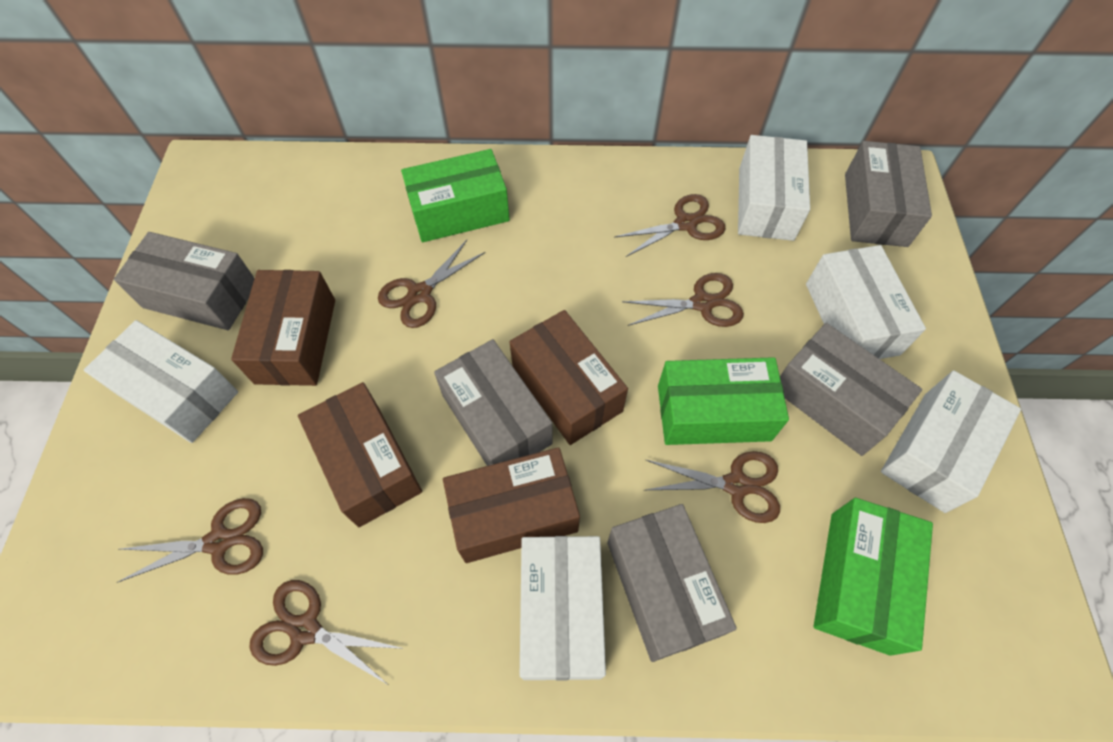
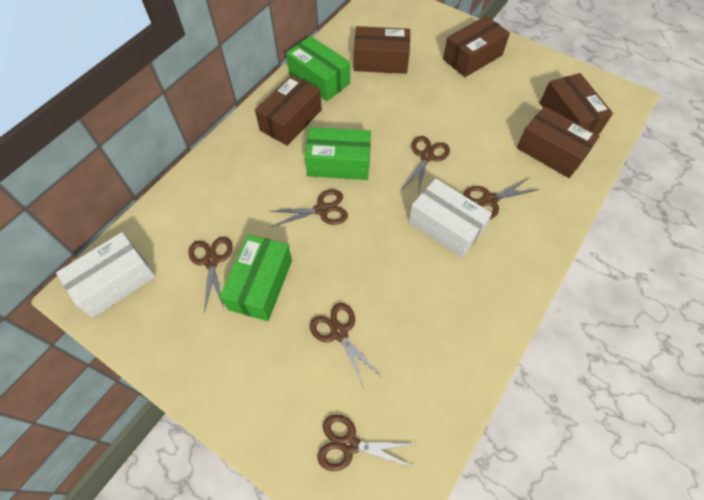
brown box: 4 -> 5
grey box: 5 -> 0
white box: 5 -> 2

